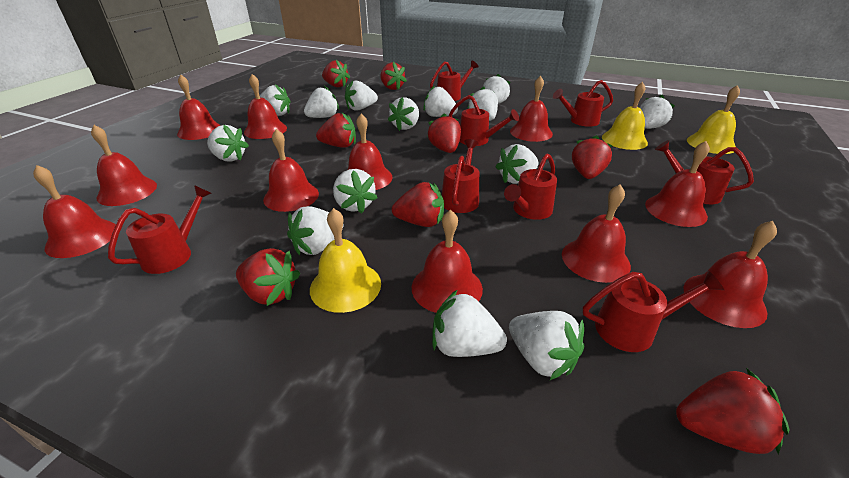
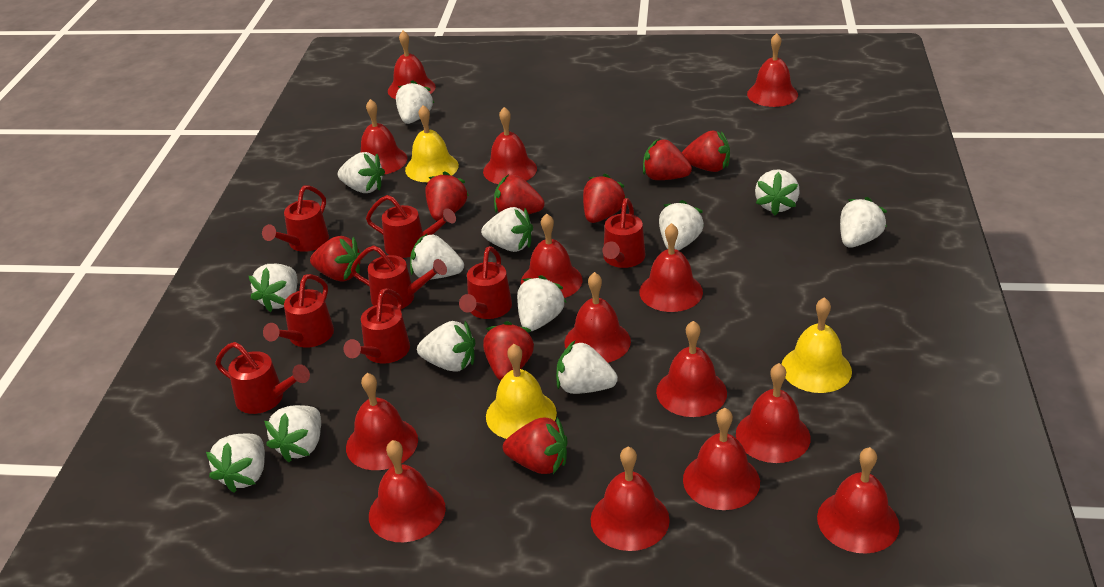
red bell: 11 -> 14
white strawberry: 14 -> 13

